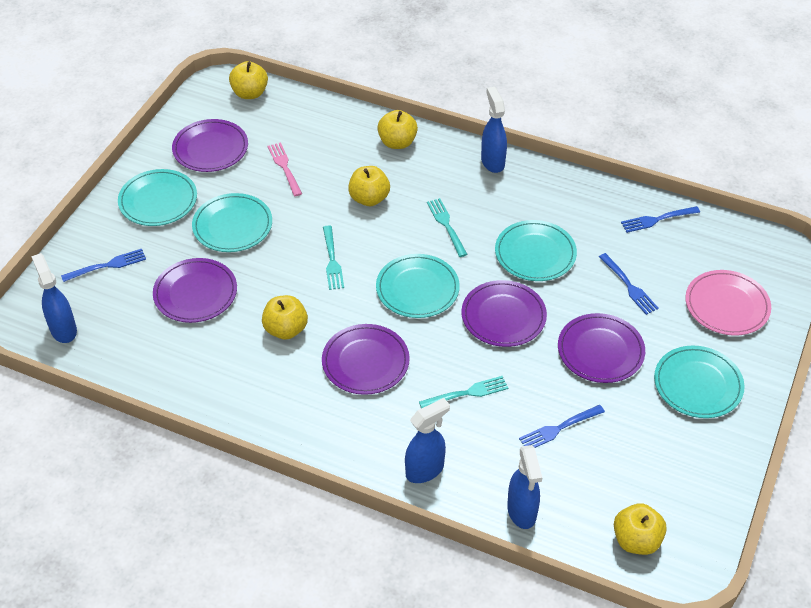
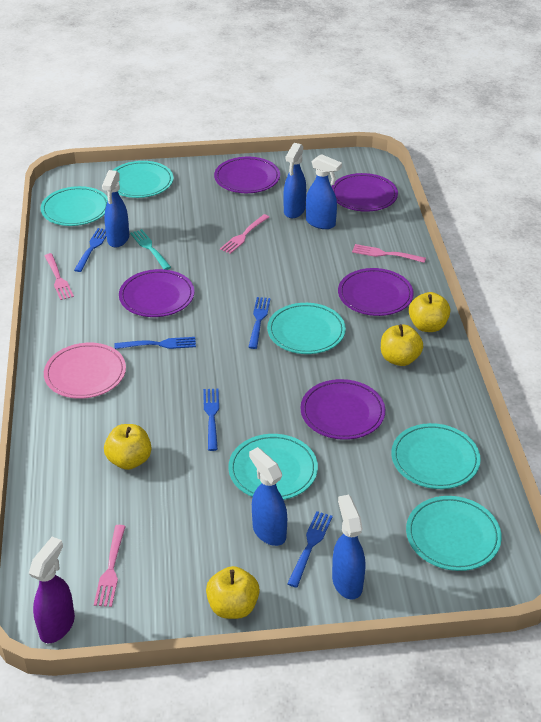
blue fork: 4 -> 5
blue spray bottle: 4 -> 5
pink fork: 1 -> 4
purple spray bottle: 0 -> 1
turquoise fork: 3 -> 1
turquoise plate: 5 -> 6
yellow apple: 5 -> 4

